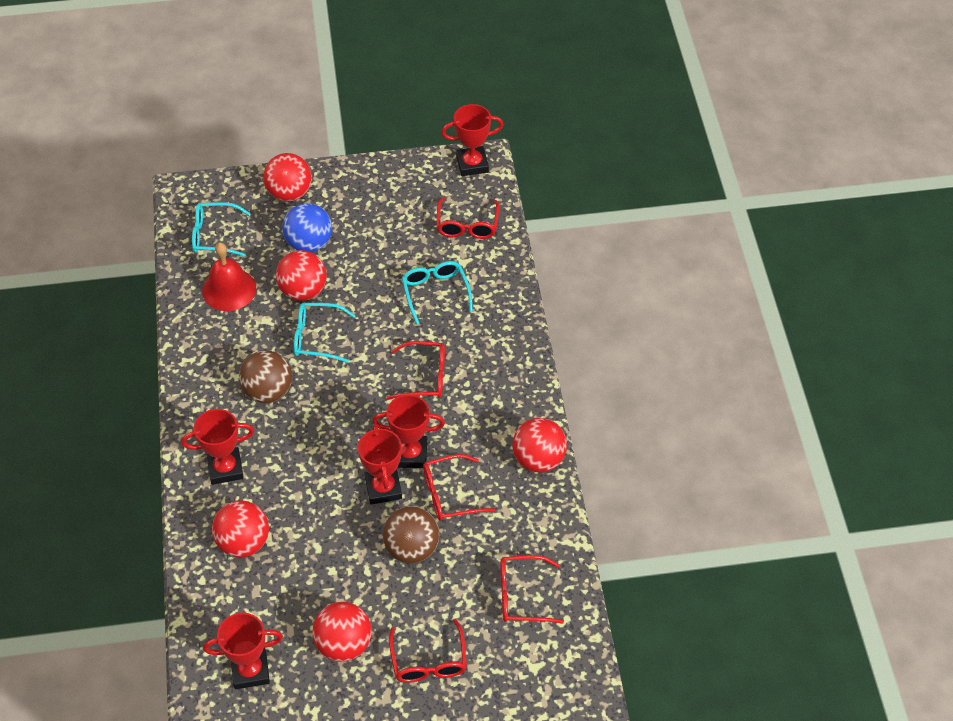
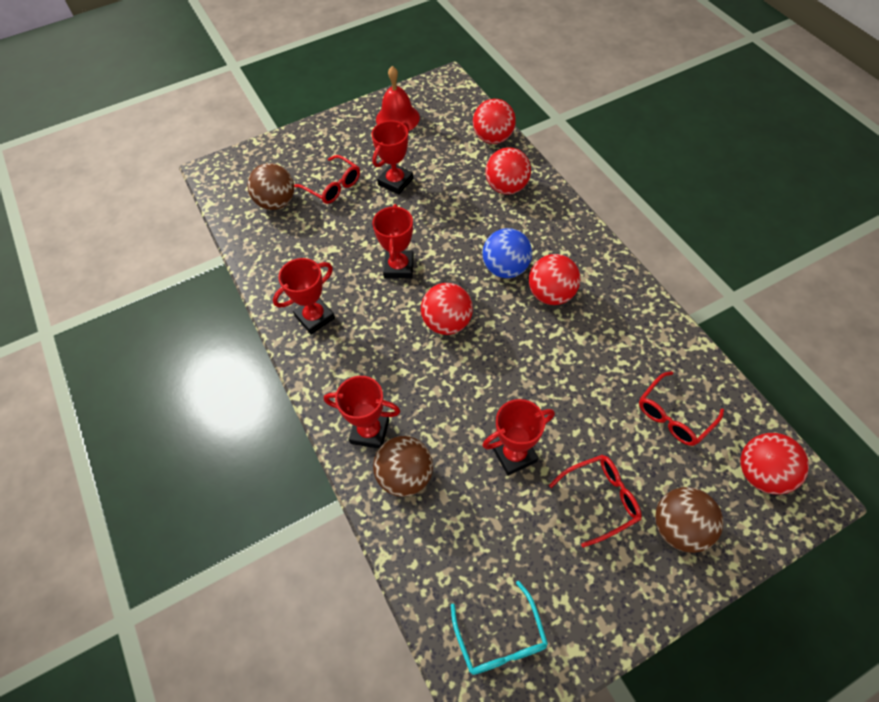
brown ball: 2 -> 3
red glasses: 5 -> 3
turquoise glasses: 3 -> 1

